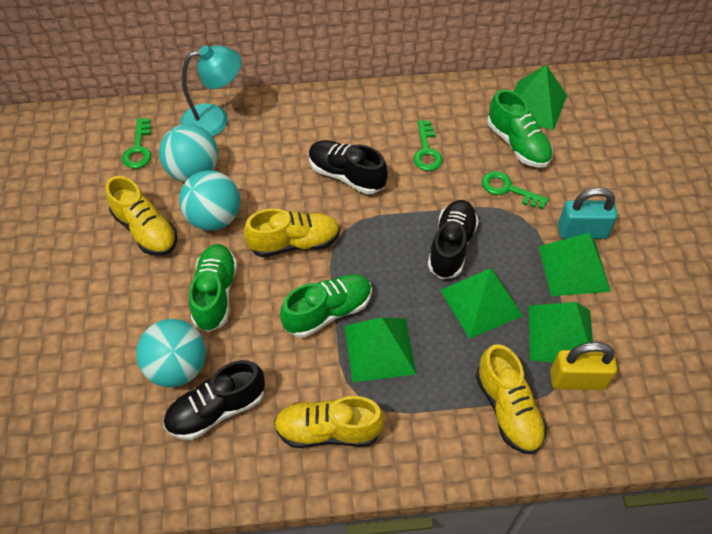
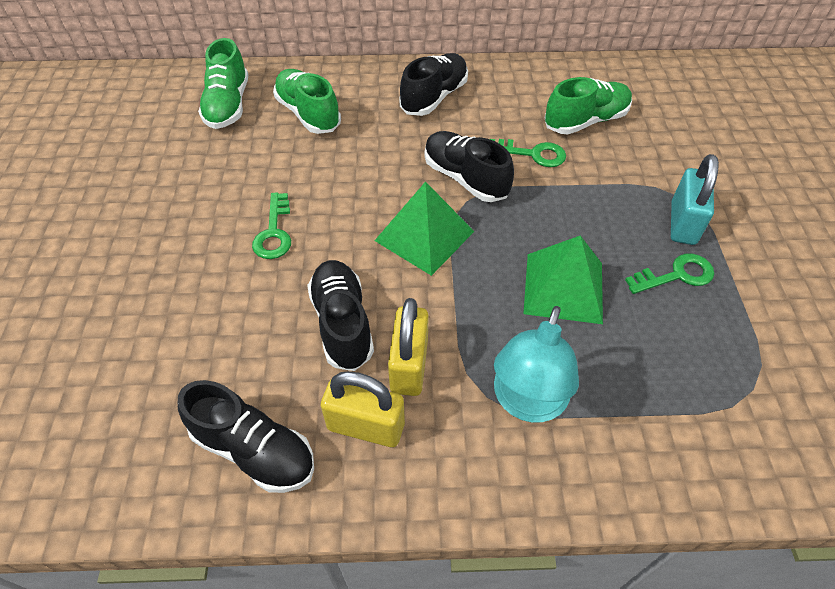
black shoe: 3 -> 4
green pyramid: 5 -> 2
turquoise ball: 3 -> 0
yellow padlock: 1 -> 2
yellow shoe: 4 -> 0

